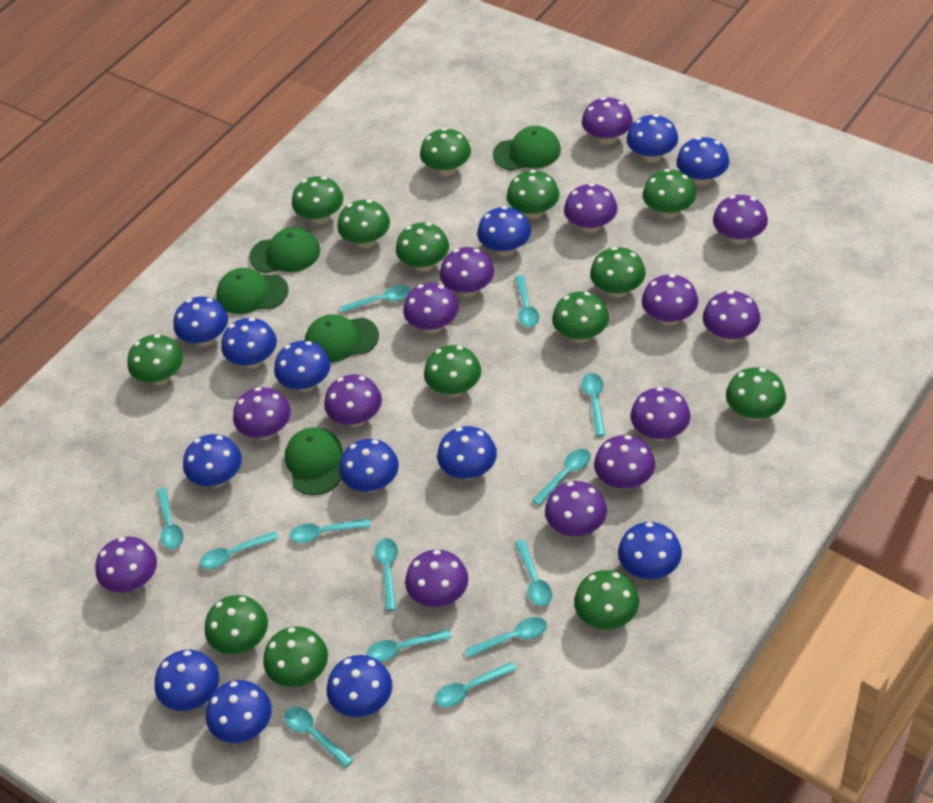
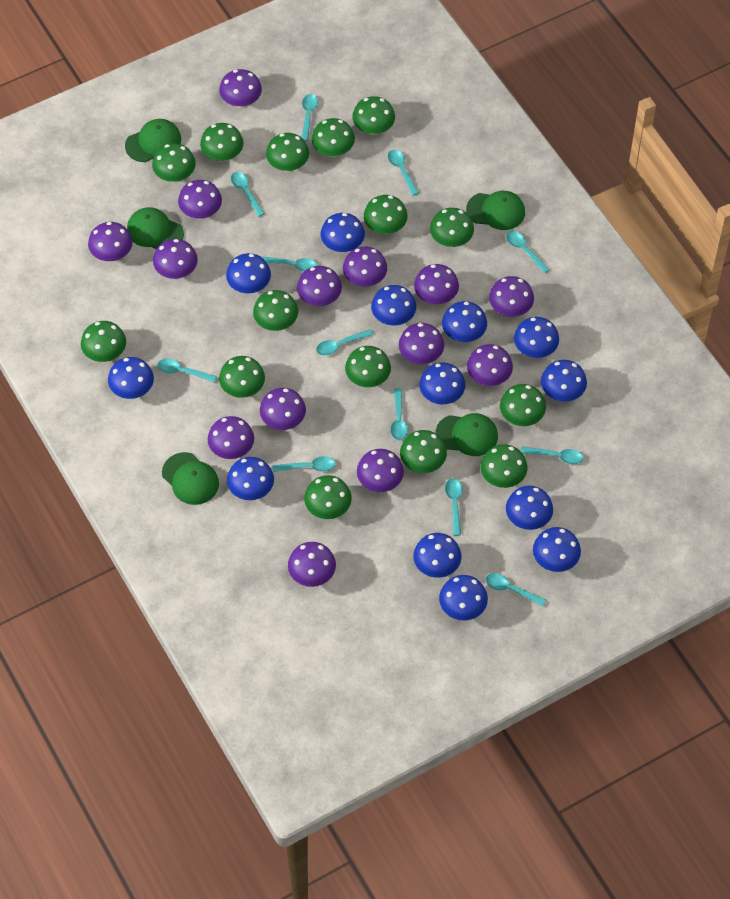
green mushroom: 14 -> 15
turquoise spoon: 13 -> 12

